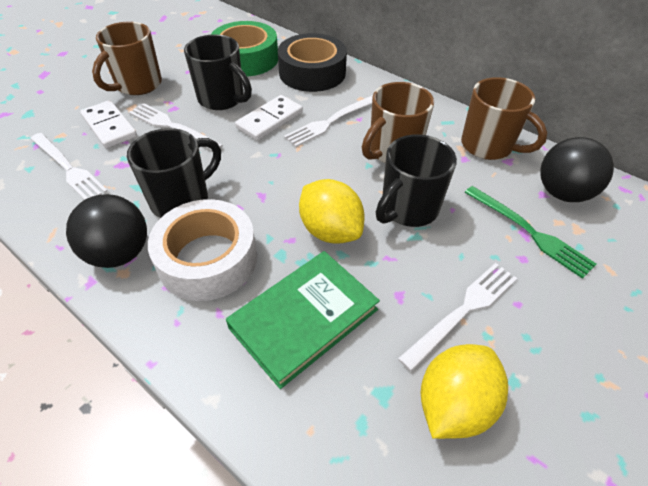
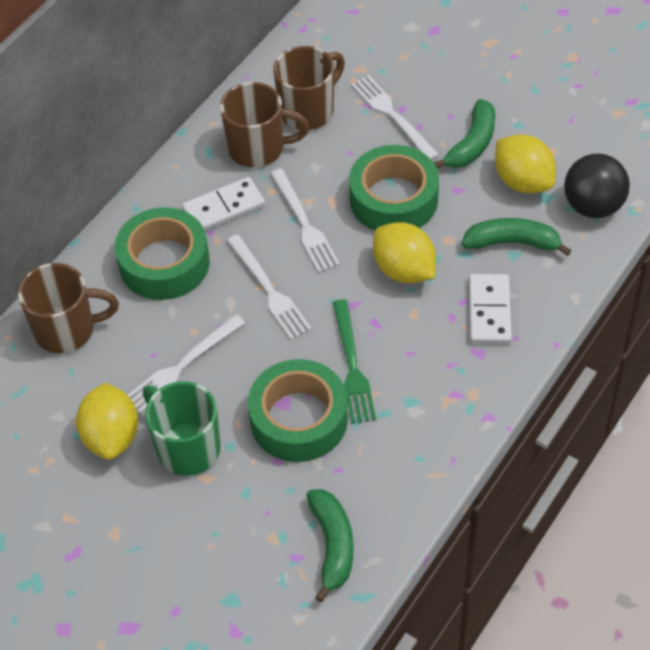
black ball: 2 -> 1
black mug: 3 -> 0
black tape: 1 -> 0
green banana: 0 -> 3
green book: 1 -> 0
green mug: 0 -> 1
green tape: 1 -> 3
white tape: 1 -> 0
yellow lemon: 2 -> 3

